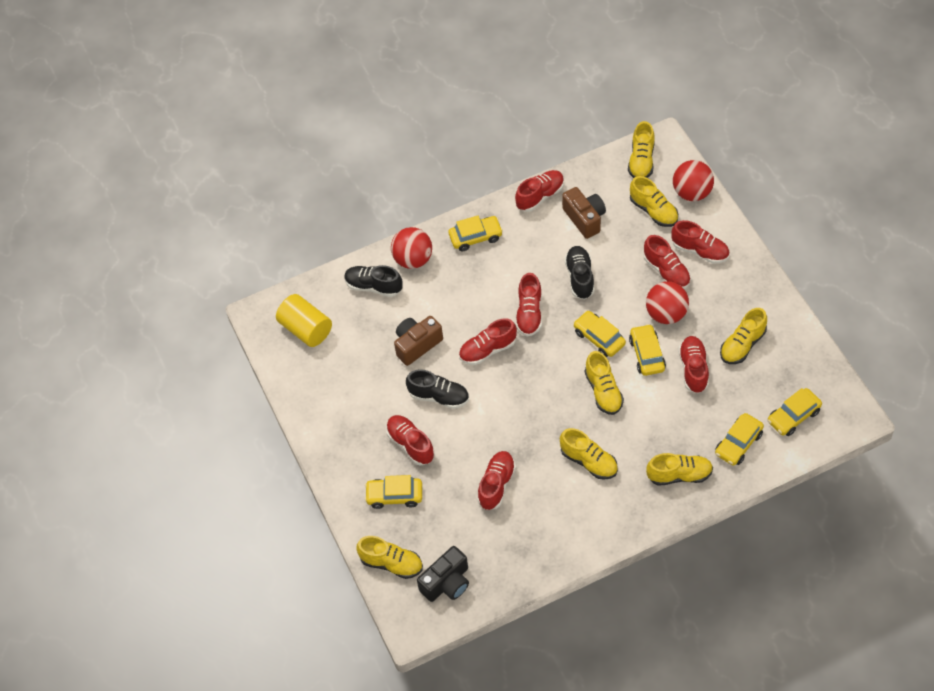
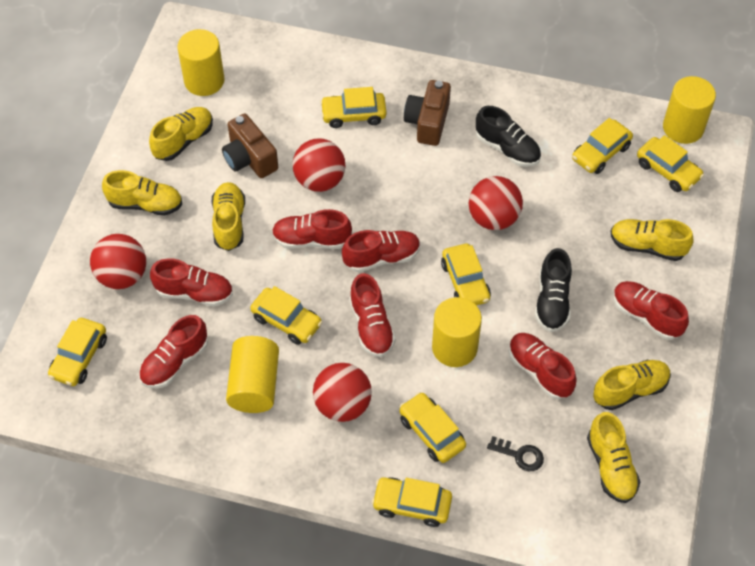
black camera: 1 -> 0
black key: 0 -> 1
black shoe: 3 -> 2
red ball: 3 -> 4
red shoe: 8 -> 7
yellow car: 6 -> 8
yellow cylinder: 1 -> 4
yellow shoe: 7 -> 6

